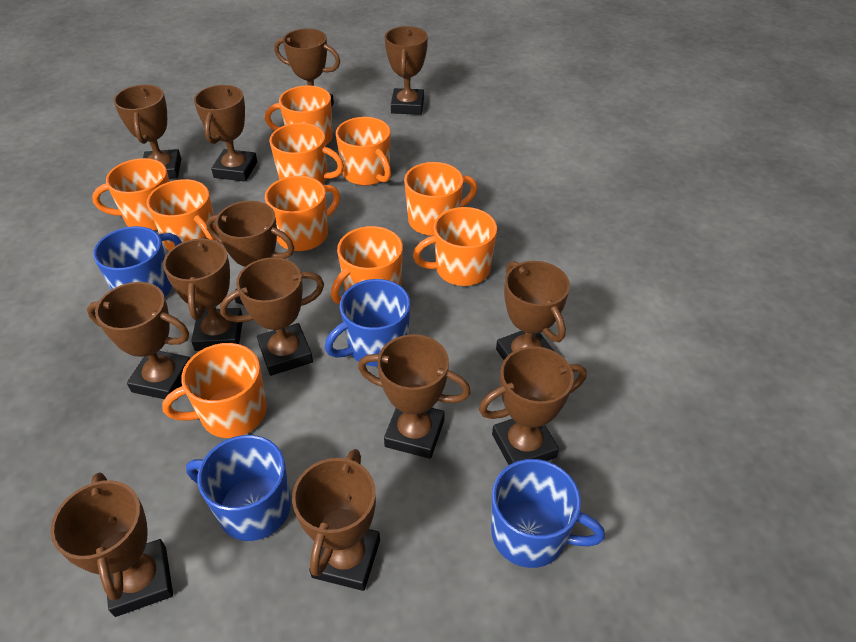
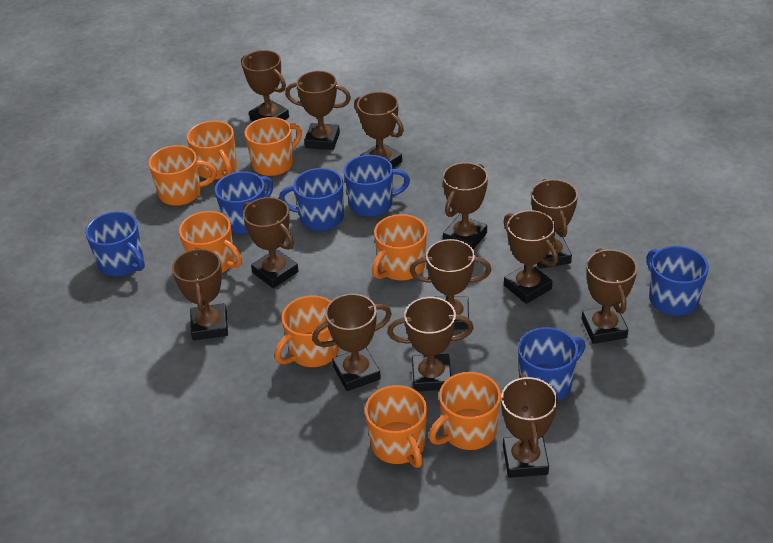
blue mug: 4 -> 6
orange mug: 10 -> 8

